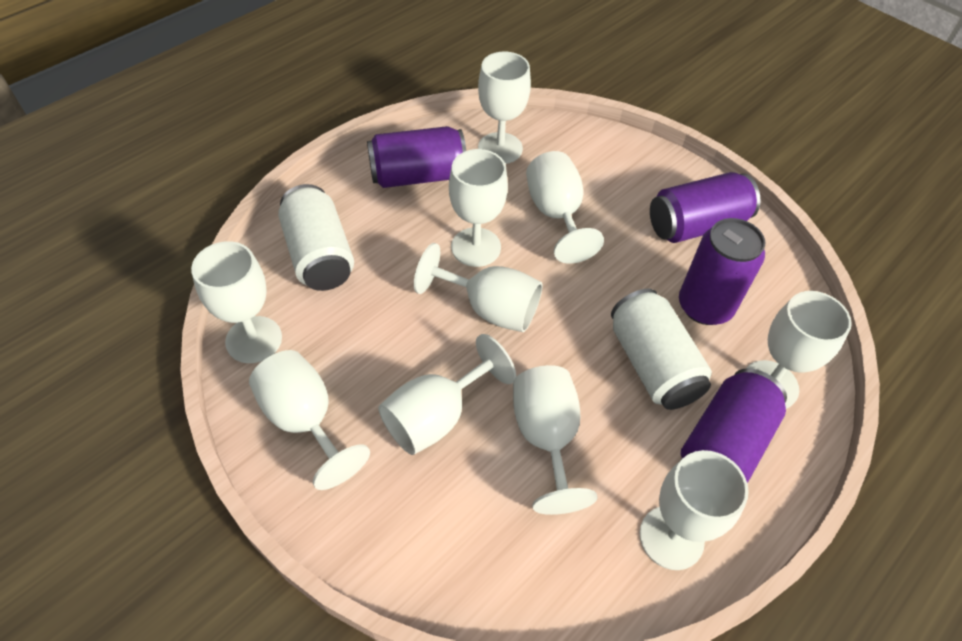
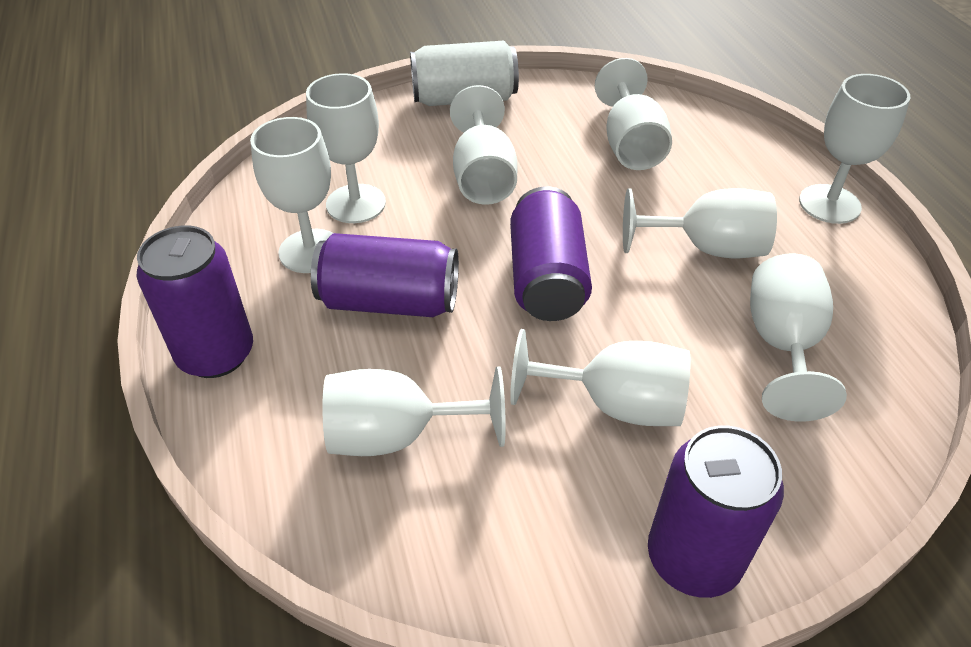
white can: 2 -> 1
white goblet: 10 -> 9

